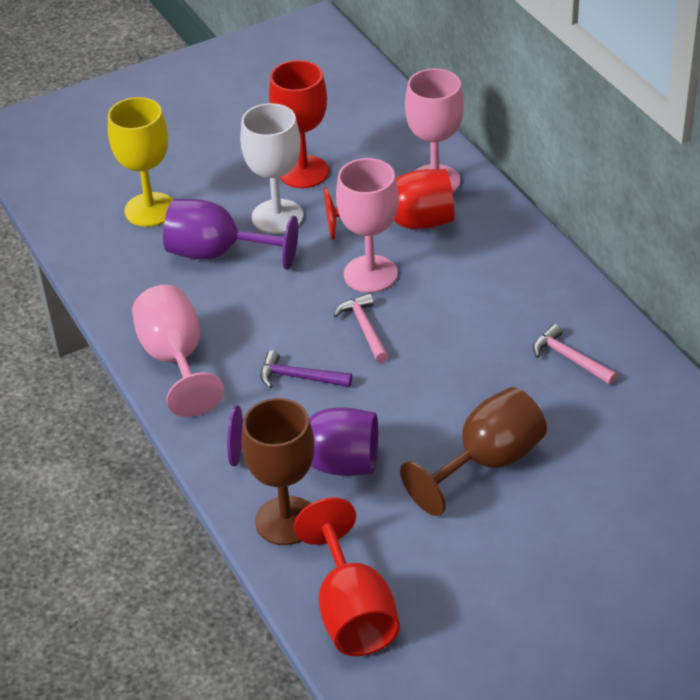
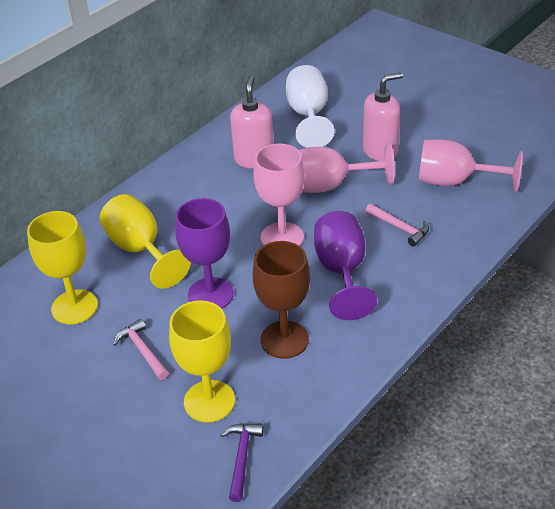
brown goblet: 2 -> 1
pink soap dispenser: 0 -> 2
red goblet: 3 -> 0
yellow goblet: 1 -> 3

